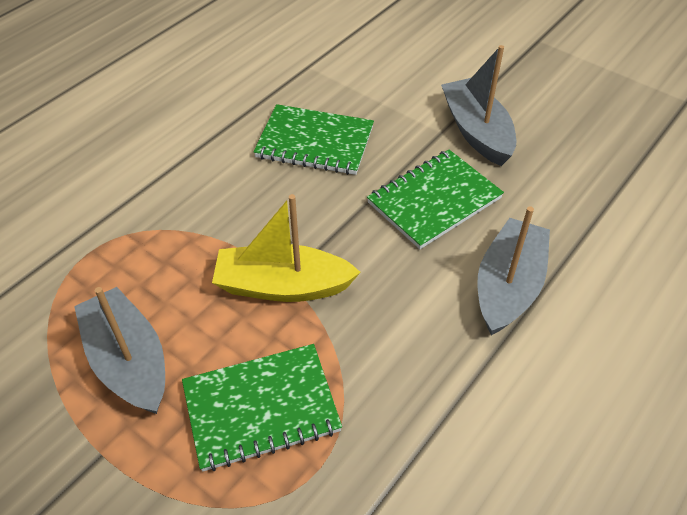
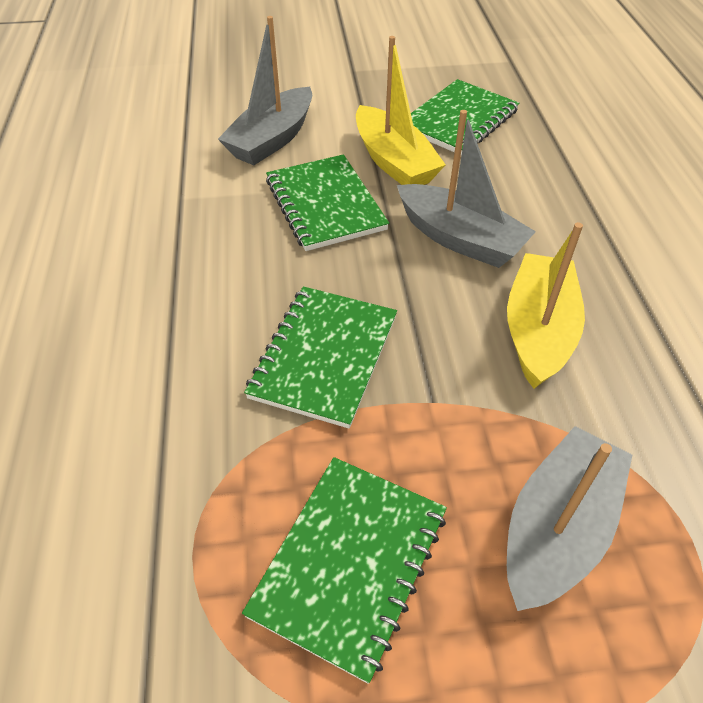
green notebook: 3 -> 4
yellow boat: 1 -> 2

